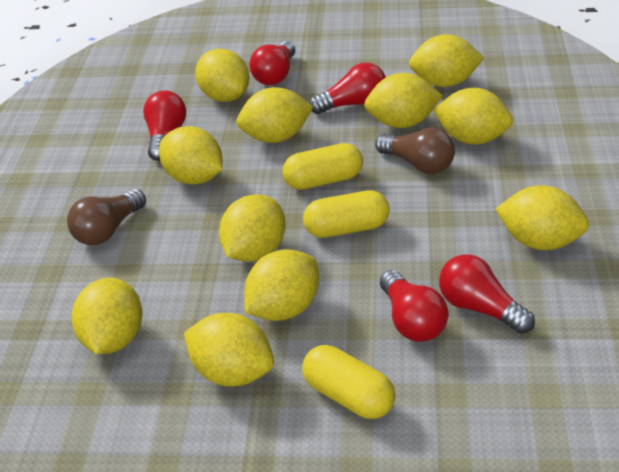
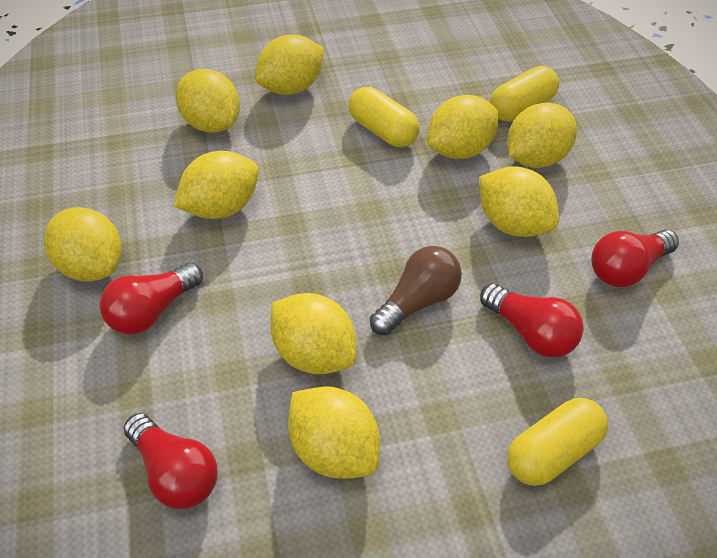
brown light bulb: 2 -> 1
red light bulb: 5 -> 4
yellow lemon: 11 -> 9

